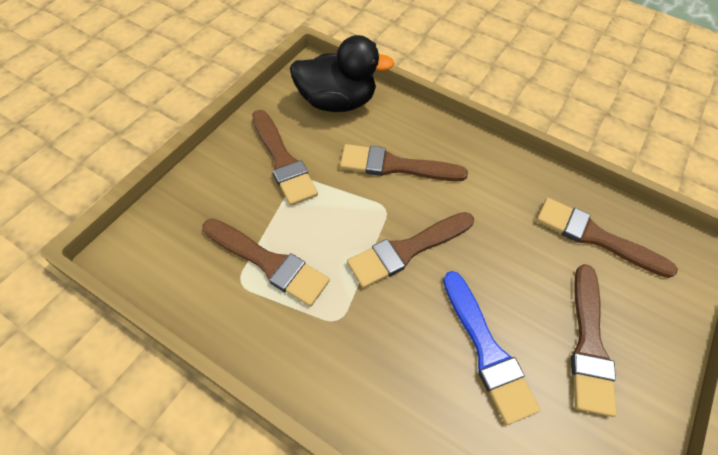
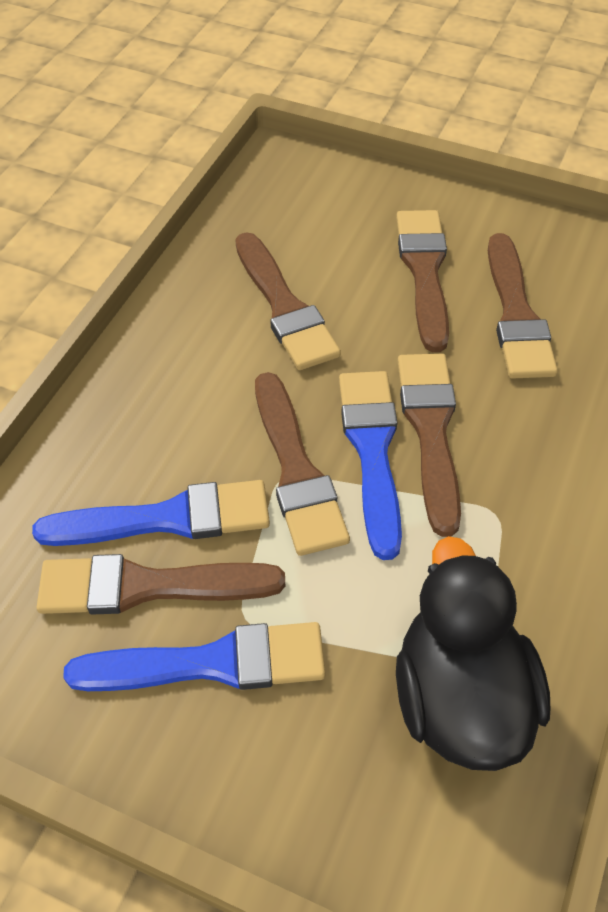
blue brush: 1 -> 3

